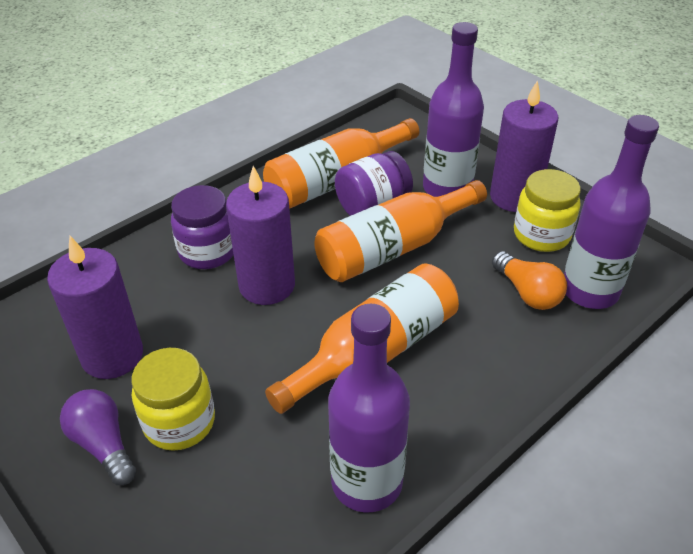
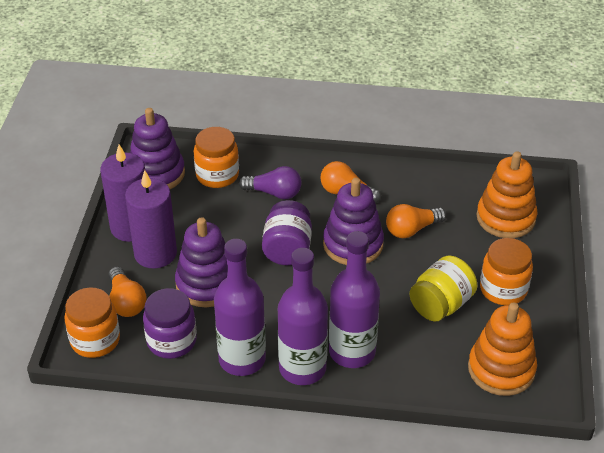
orange bottle: 3 -> 0
orange jar: 0 -> 3
orange light bulb: 1 -> 3
orange stacking toy: 0 -> 2
purple candle: 3 -> 2
purple stacking toy: 0 -> 3
yellow jar: 2 -> 1

